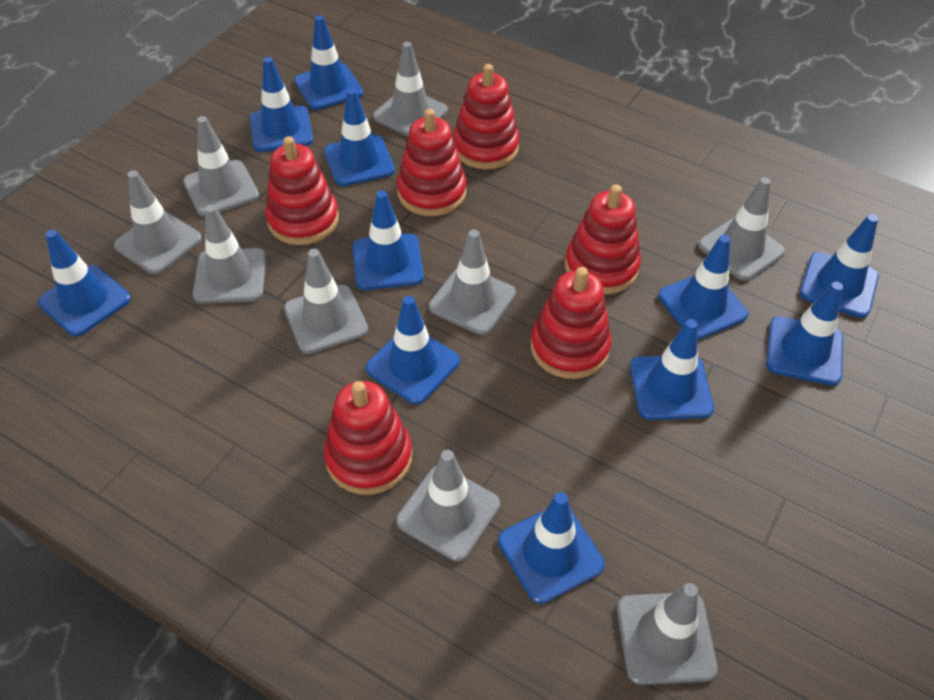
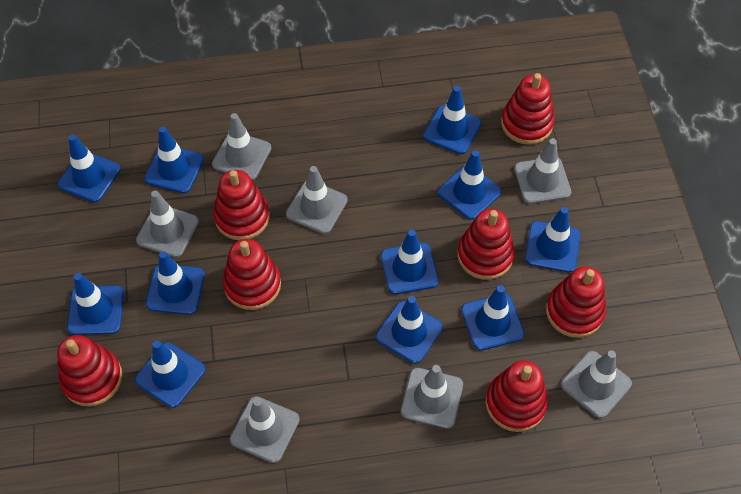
grey traffic cone: 9 -> 7
red stacking toy: 6 -> 7

